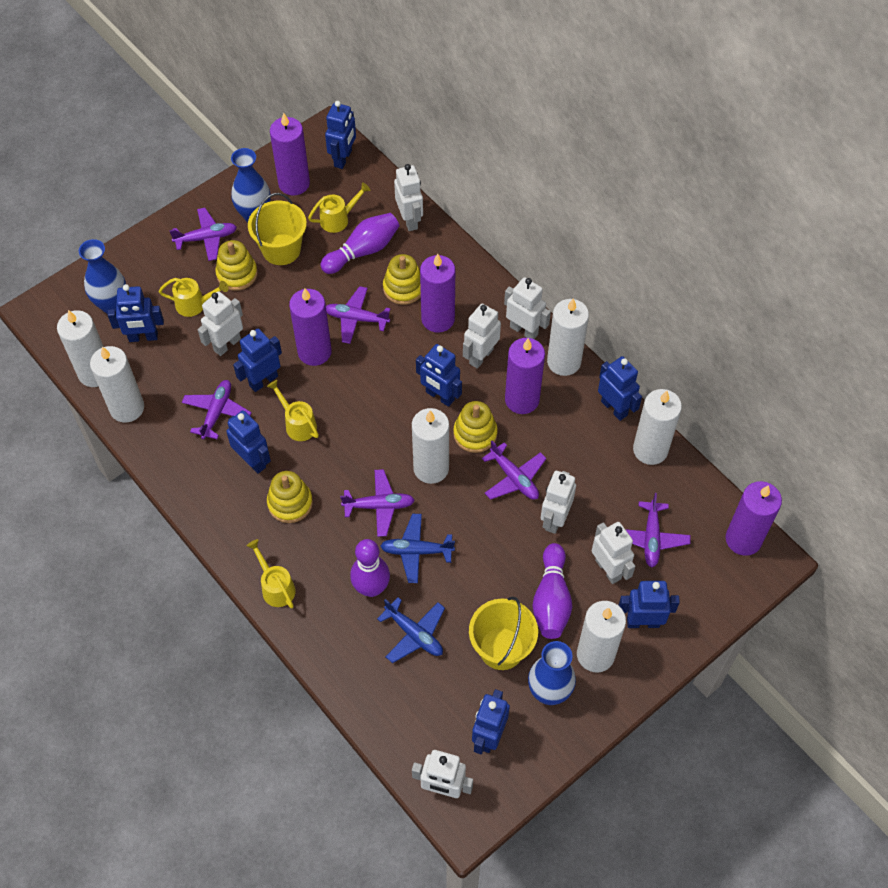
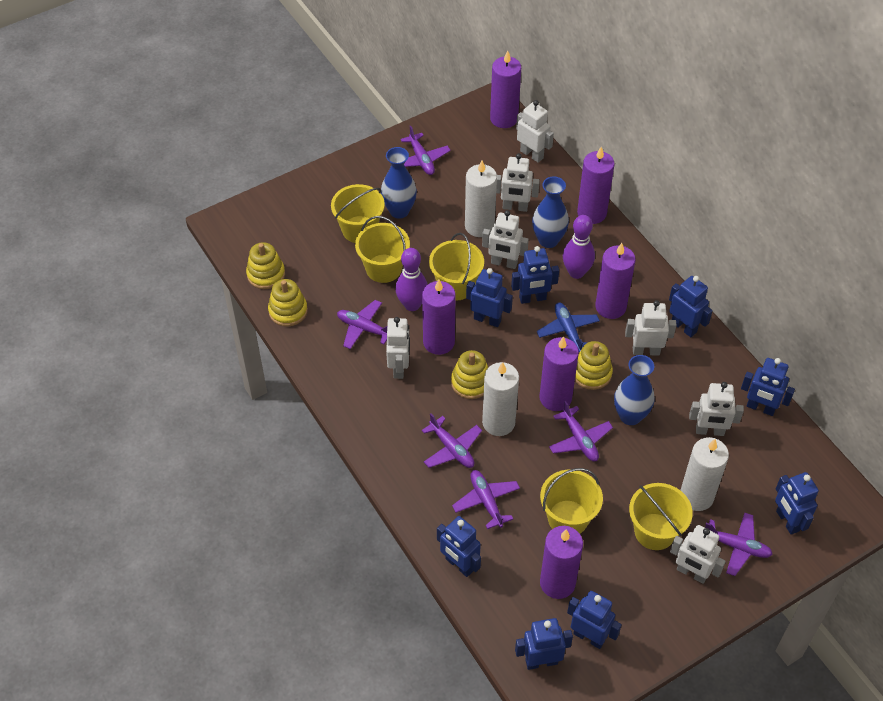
blue plane: 2 -> 1
purple bowling pin: 3 -> 2
purple candle: 5 -> 6
white candle: 6 -> 3
yellow bucket: 2 -> 5
yellow watering can: 4 -> 0

